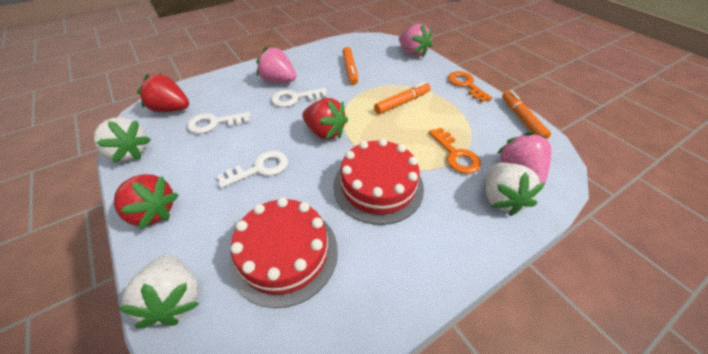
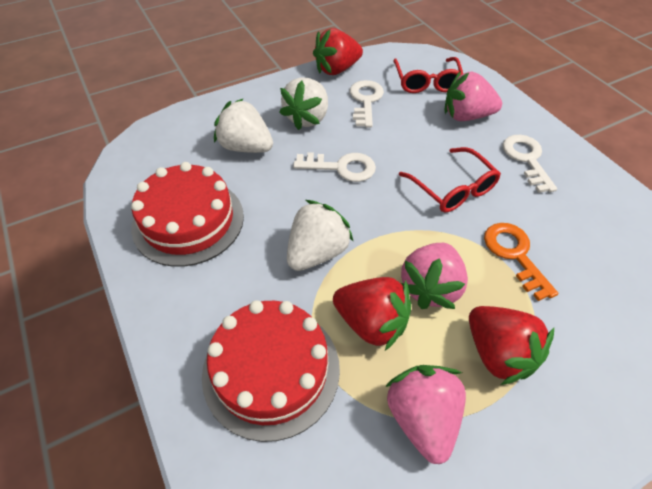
orange key: 2 -> 1
orange marker: 3 -> 0
red glasses: 0 -> 2

